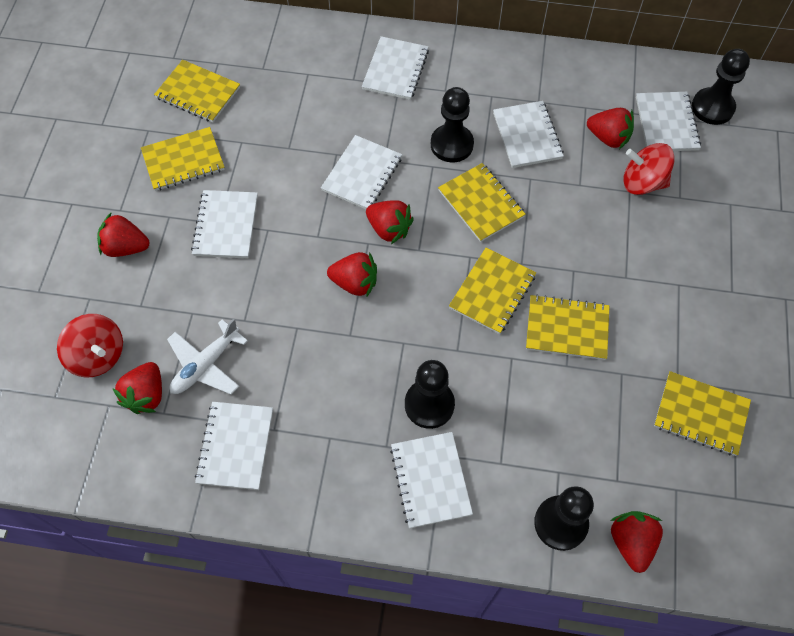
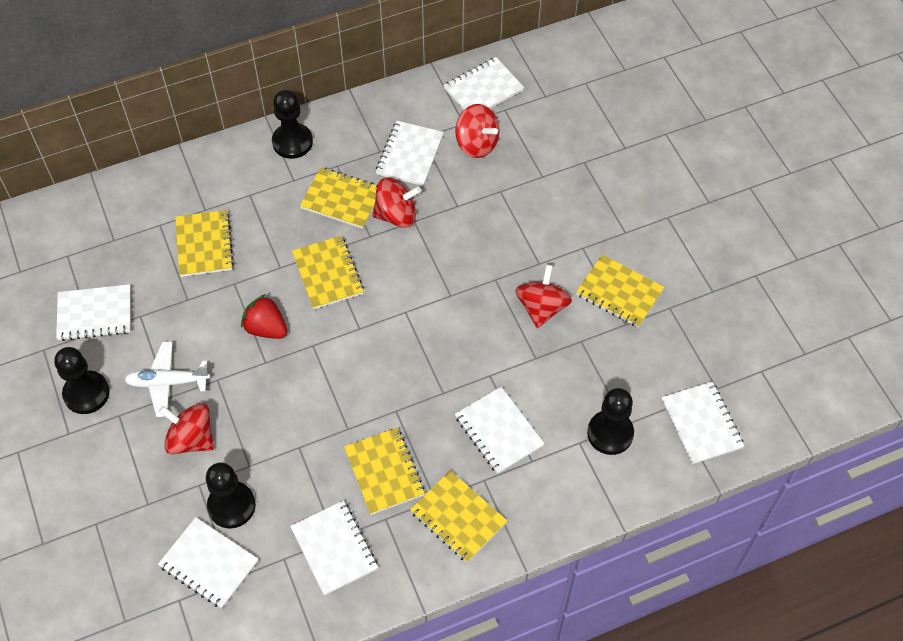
red spinning top: 2 -> 4
red strawberry: 6 -> 1

